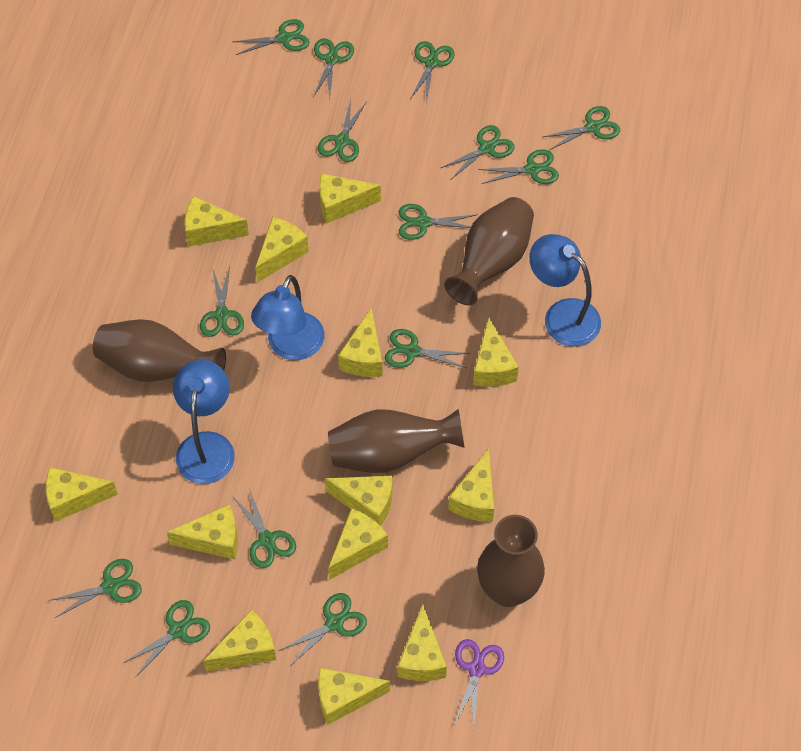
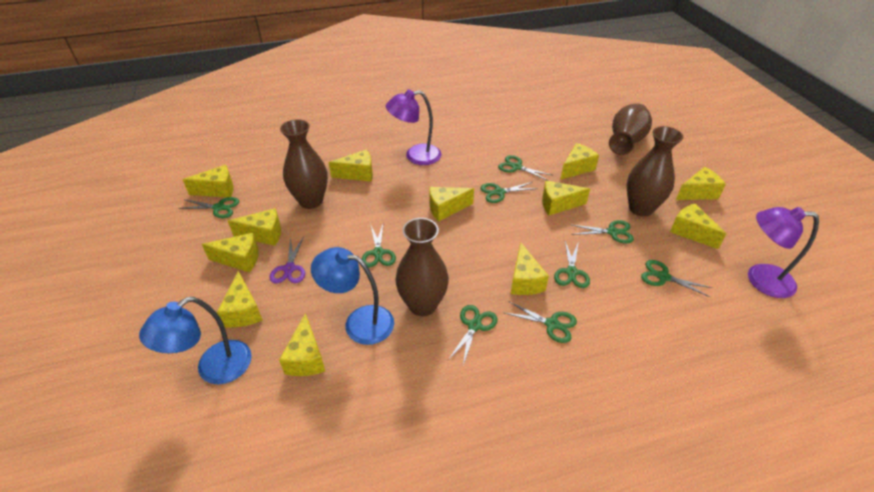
blue lamp: 3 -> 2
green scissors: 14 -> 9
purple lamp: 0 -> 2
yellow cheese: 13 -> 12

